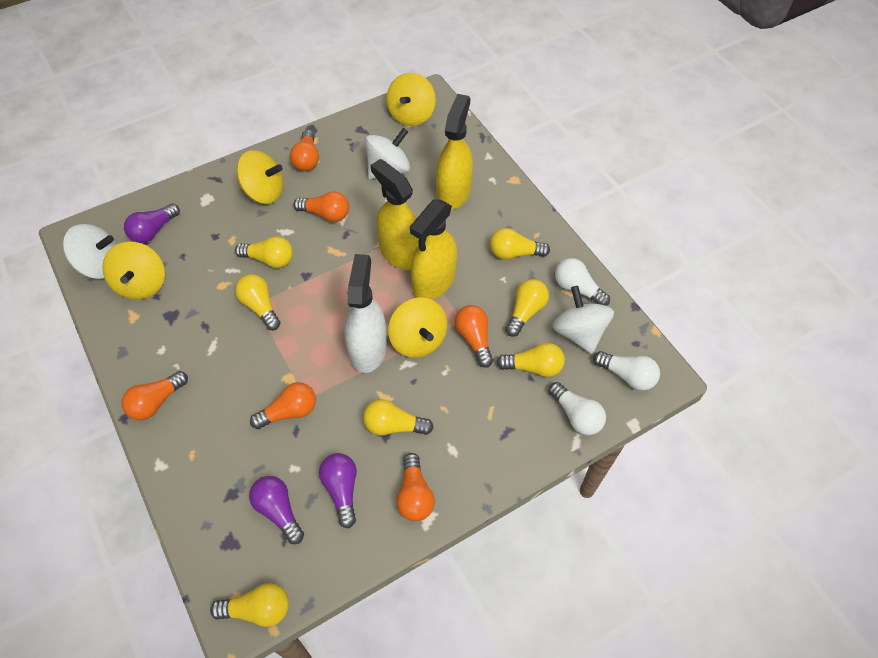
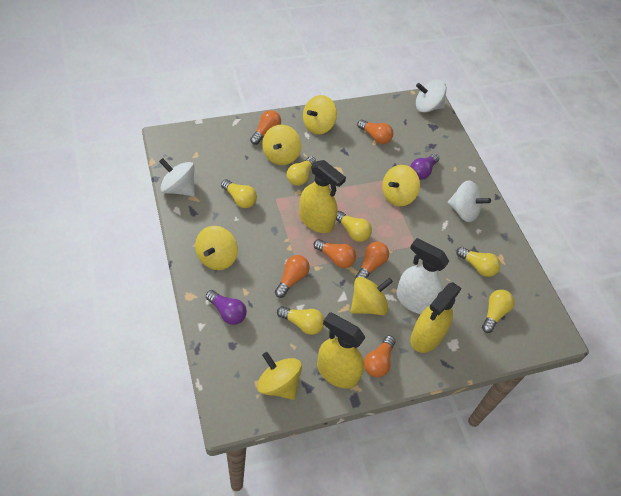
purple light bulb: 3 -> 2
white light bulb: 3 -> 0
yellow light bulb: 7 -> 6
yellow spinning top: 4 -> 6

